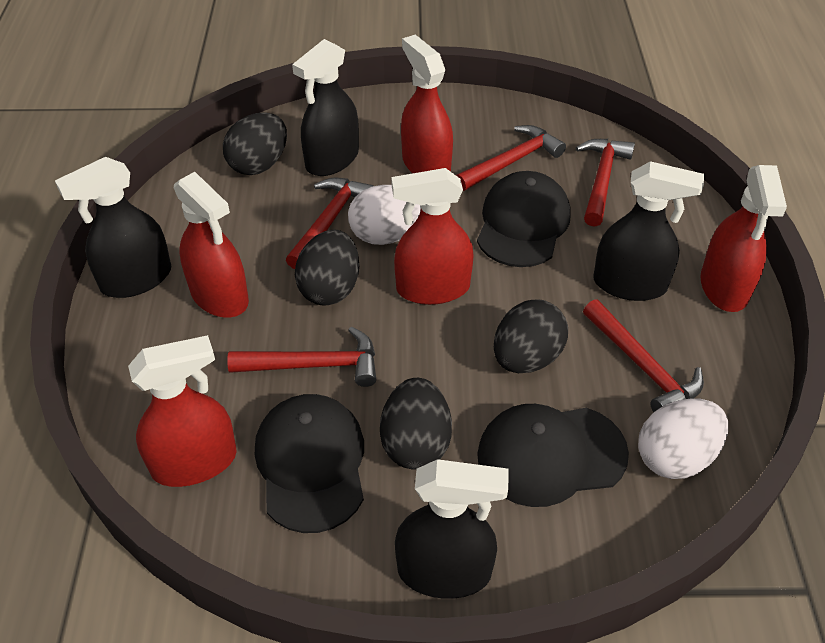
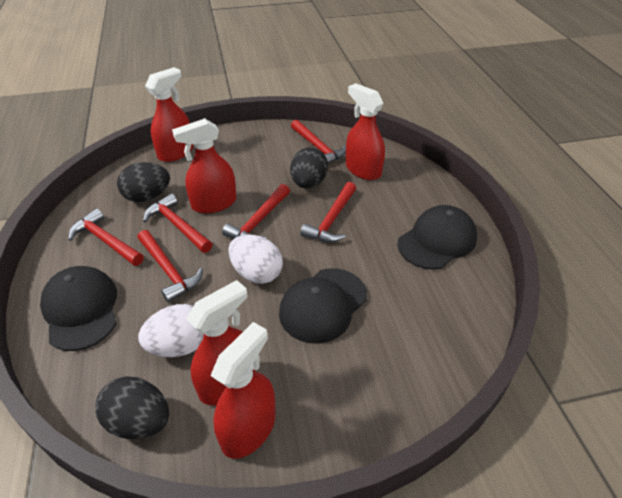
black egg: 4 -> 3
black spray bottle: 4 -> 0
red hammer: 5 -> 6

